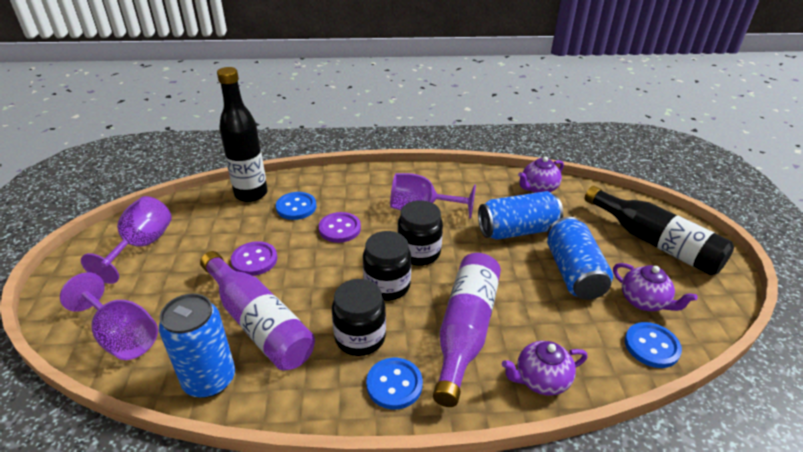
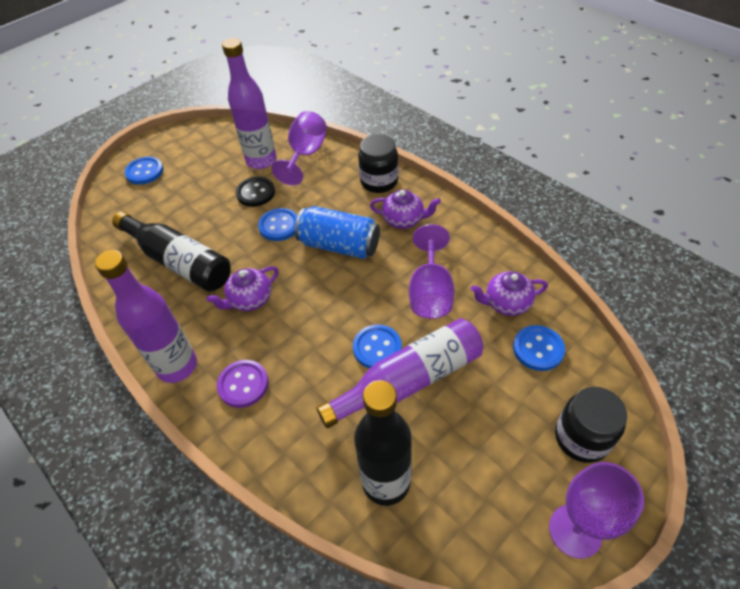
black button: 0 -> 1
black jar: 3 -> 2
blue button: 3 -> 4
blue can: 3 -> 1
purple bottle: 2 -> 3
purple button: 2 -> 1

